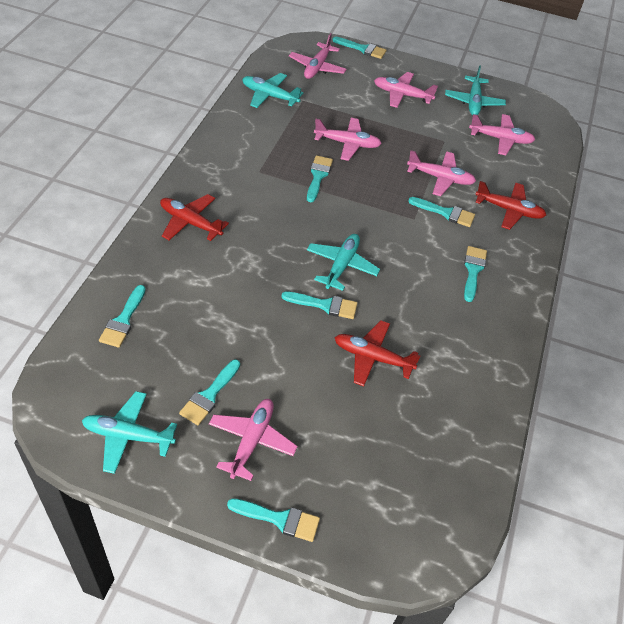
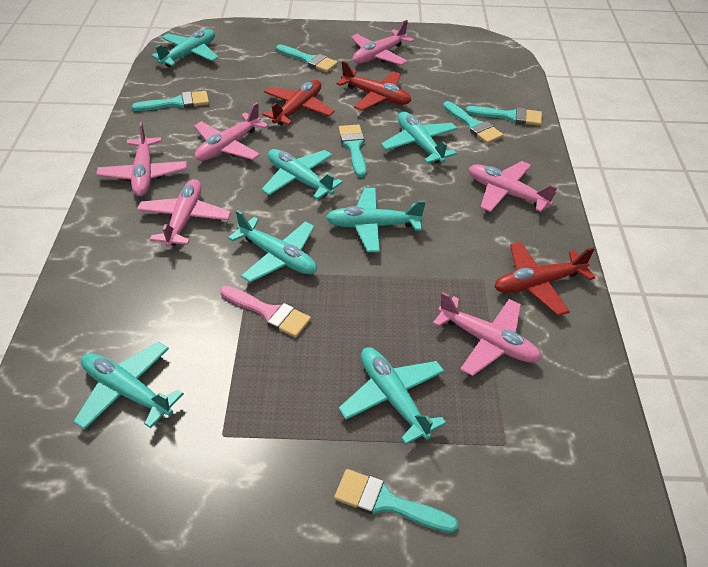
pink brush: 0 -> 1
turquoise brush: 8 -> 6
turquoise plane: 4 -> 7

